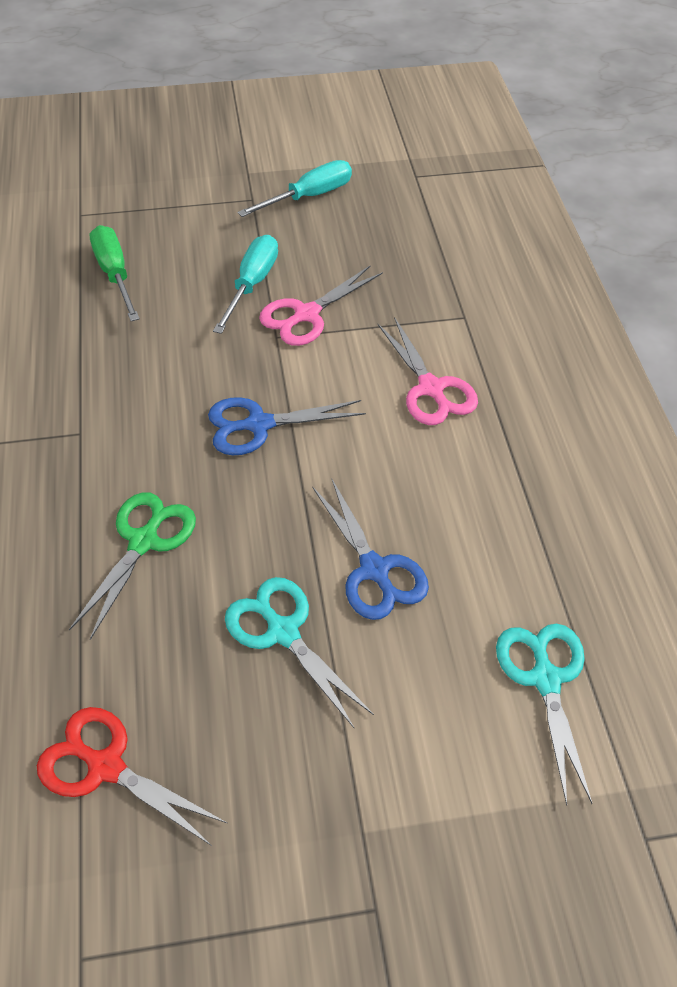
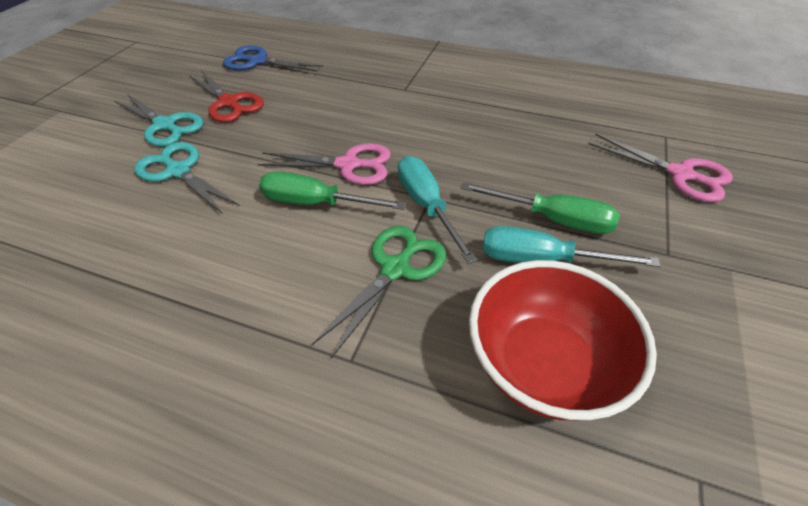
blue scissors: 2 -> 1
green screwdriver: 1 -> 2
red bowl: 0 -> 1

